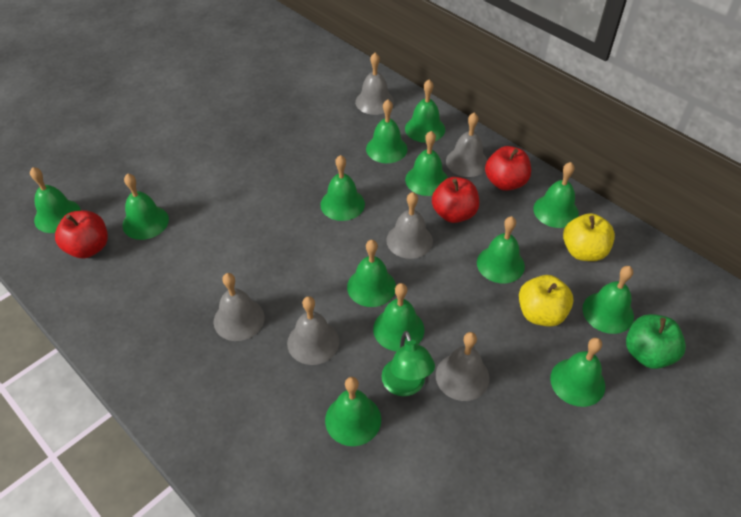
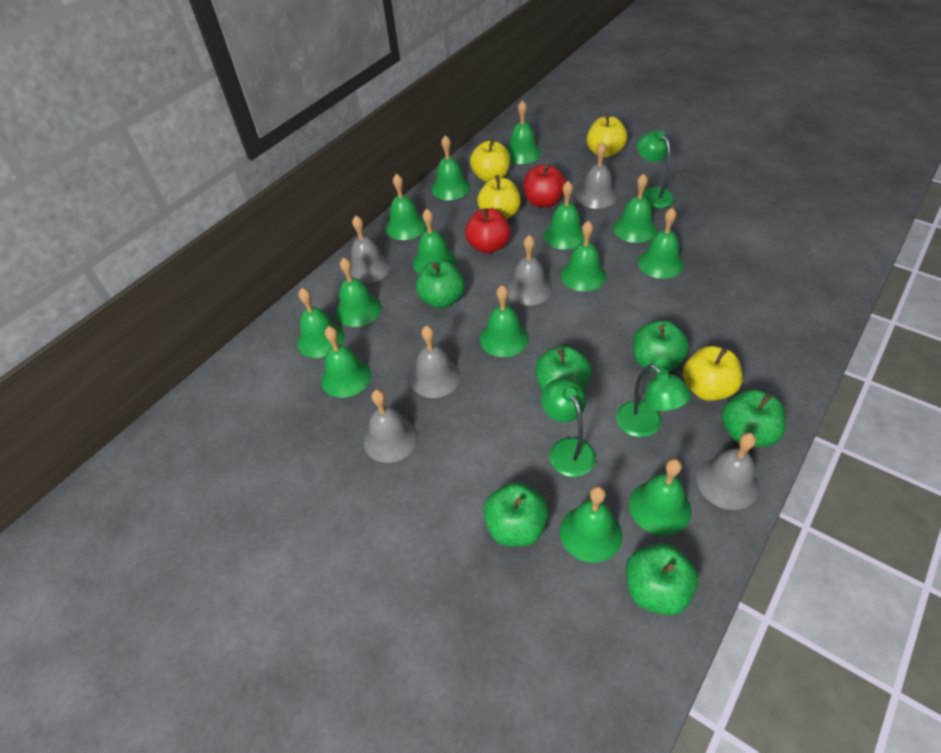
green apple: 1 -> 6
green bell: 13 -> 14
green lamp: 1 -> 3
red apple: 3 -> 2
yellow apple: 2 -> 4

